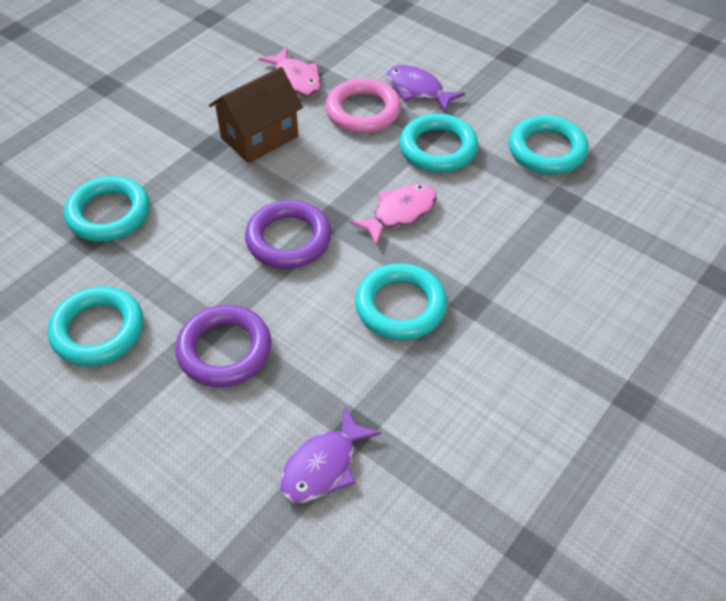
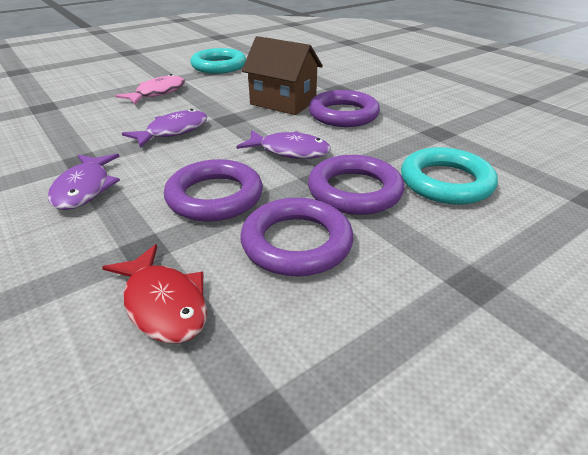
pink fish: 2 -> 1
pink ring: 1 -> 0
purple fish: 2 -> 3
purple ring: 2 -> 4
red fish: 0 -> 1
turquoise ring: 5 -> 2

